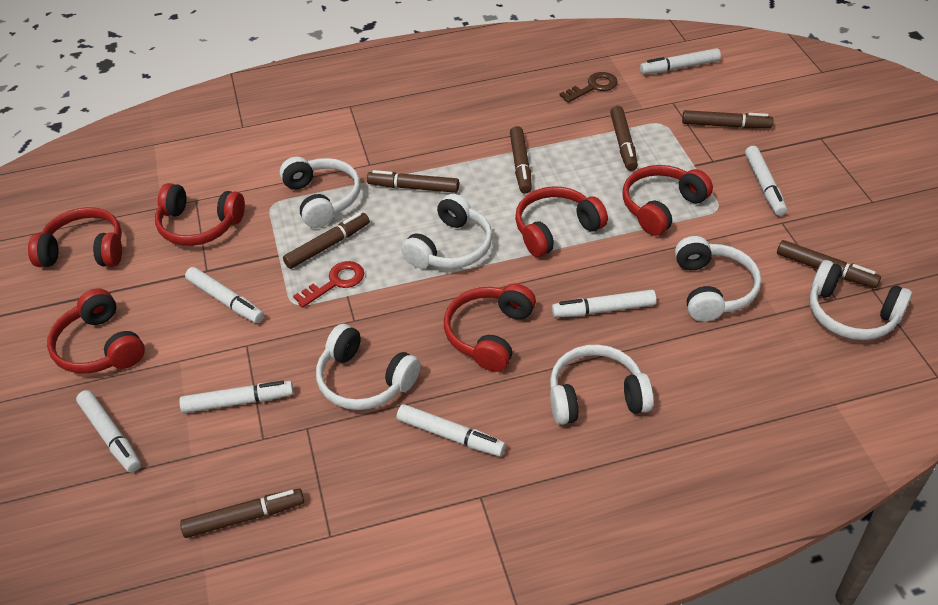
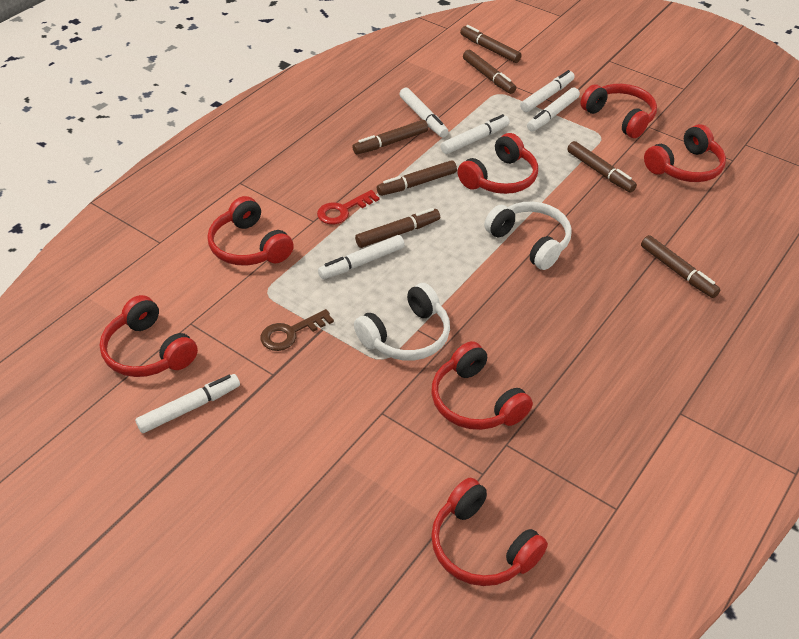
red headphones: 6 -> 7
white headphones: 6 -> 2
white marker: 7 -> 6

